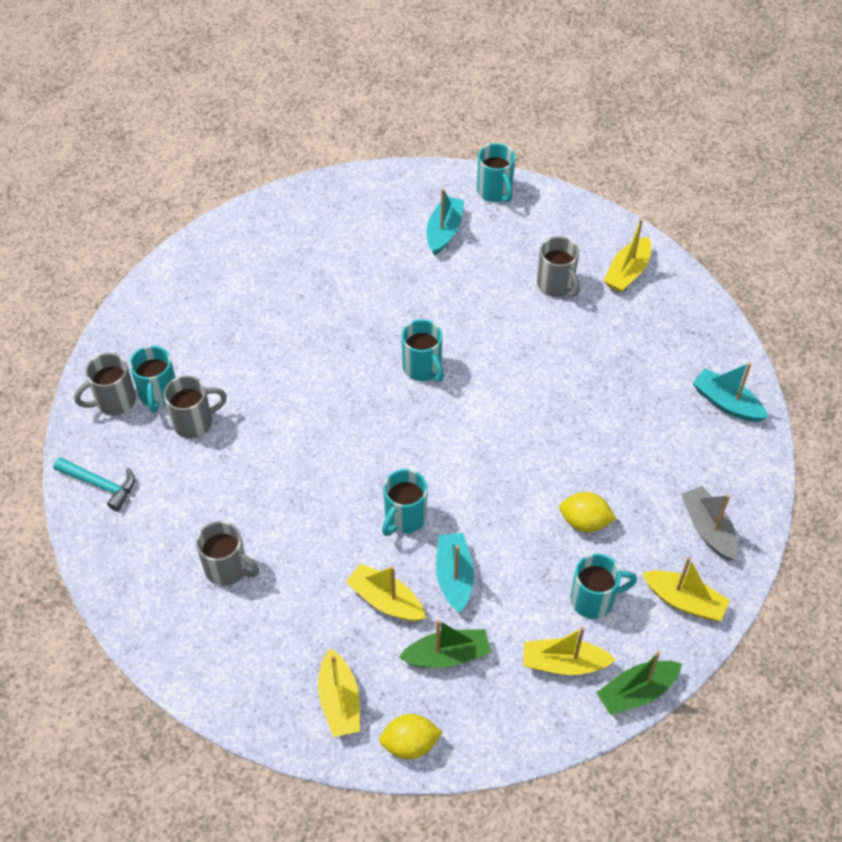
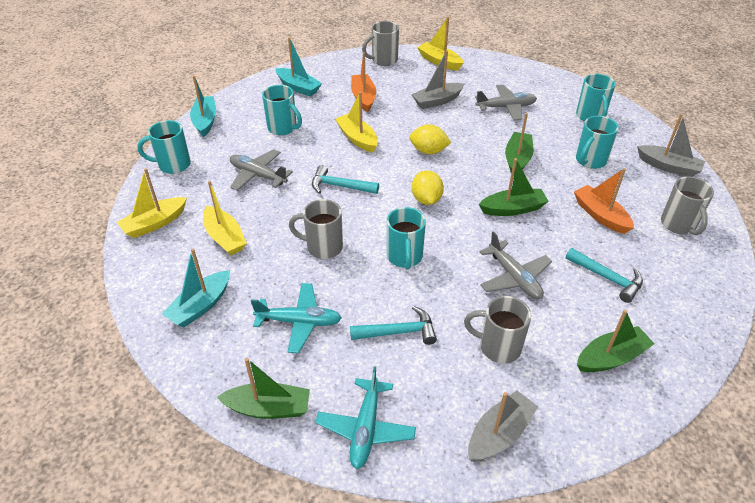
green boat: 2 -> 4
grey boat: 1 -> 3
grey plane: 0 -> 3
orange boat: 0 -> 2
turquoise hammer: 1 -> 3
turquoise plane: 0 -> 2
yellow boat: 5 -> 4

